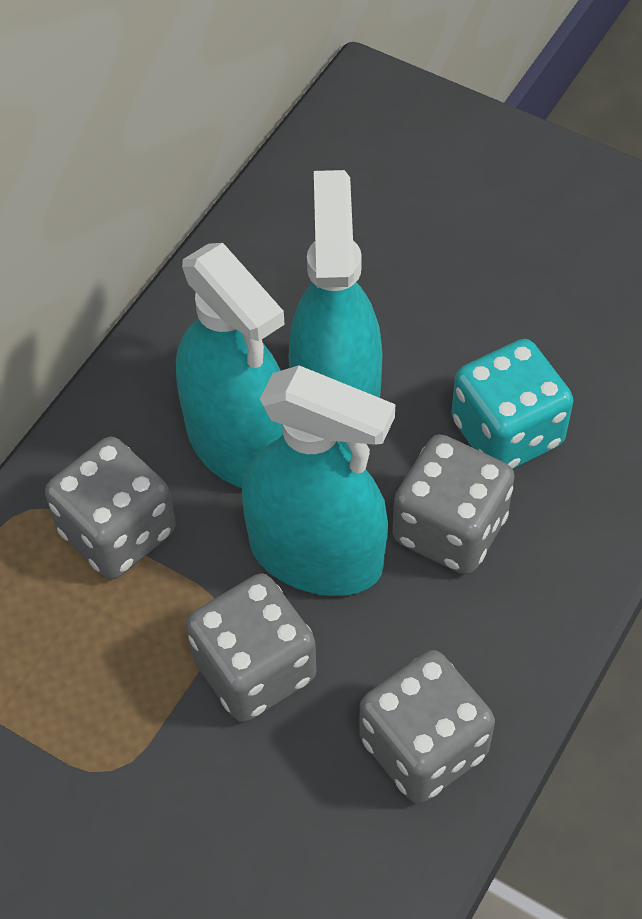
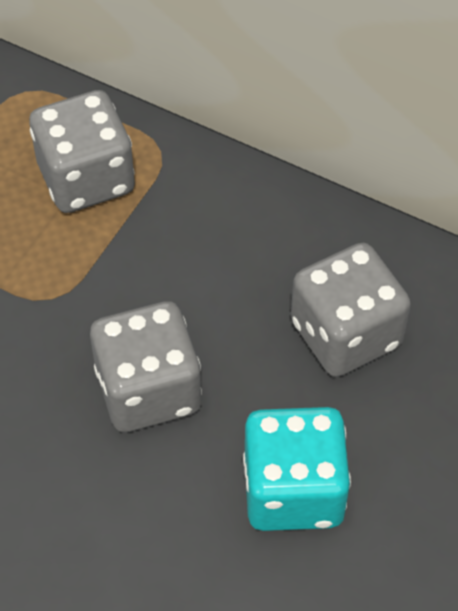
grey dice: 4 -> 3
turquoise spray bottle: 3 -> 0

